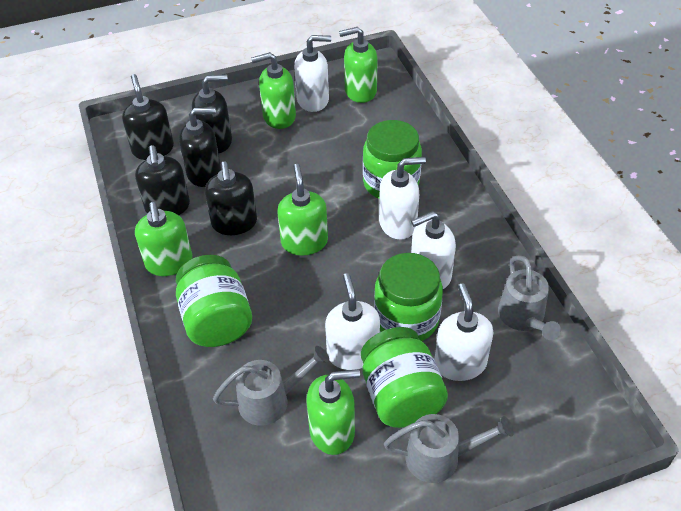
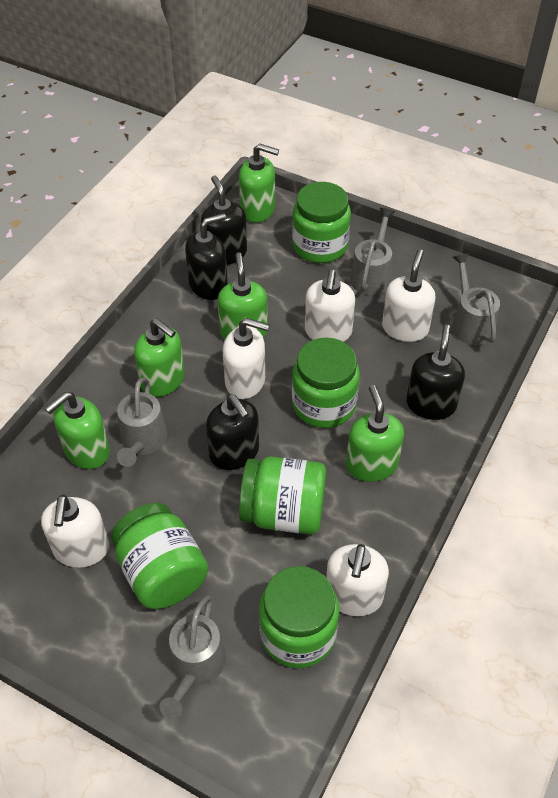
black soap dispenser: 5 -> 4
green jar: 4 -> 5
grey watering can: 3 -> 4

